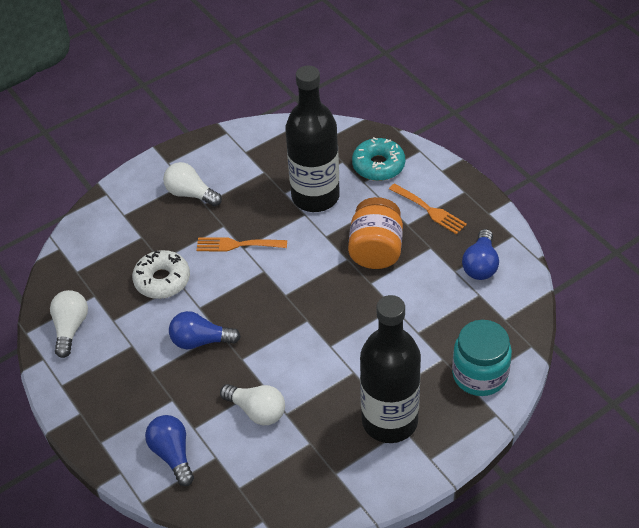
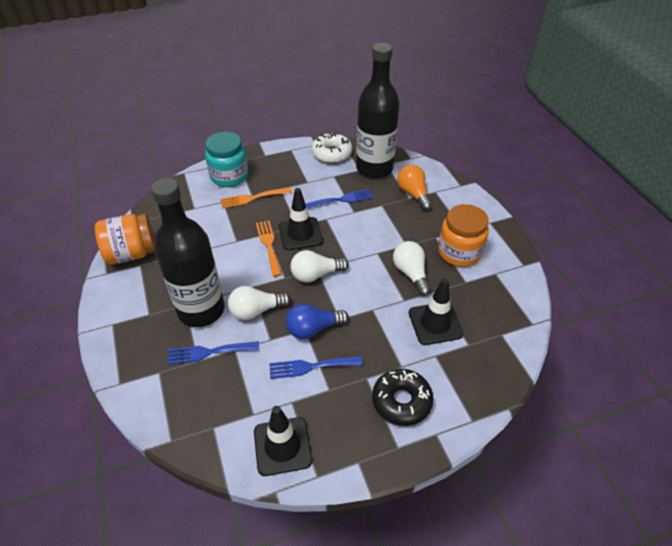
black donut: 0 -> 1
black traffic cone: 0 -> 3
blue fork: 0 -> 3
blue light bulb: 3 -> 1
orange jar: 1 -> 2
orange light bulb: 0 -> 1
turquoise donut: 1 -> 0

